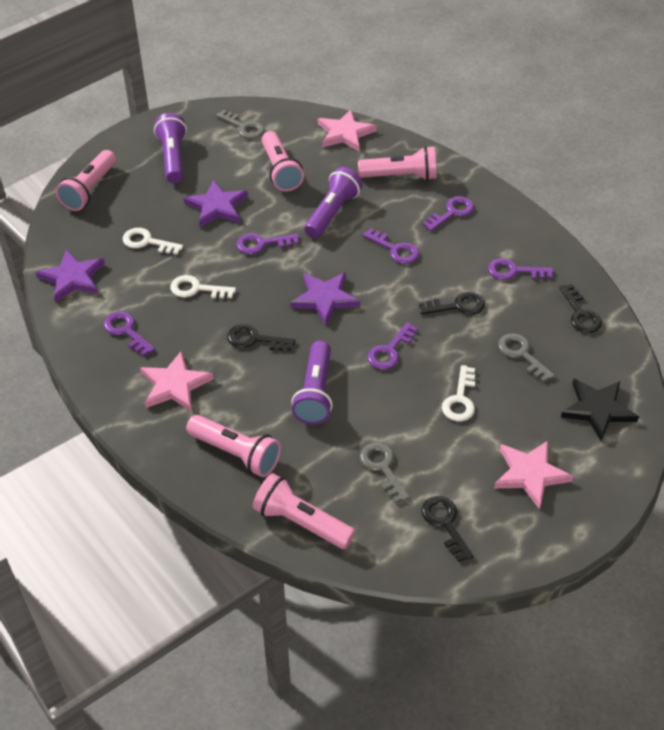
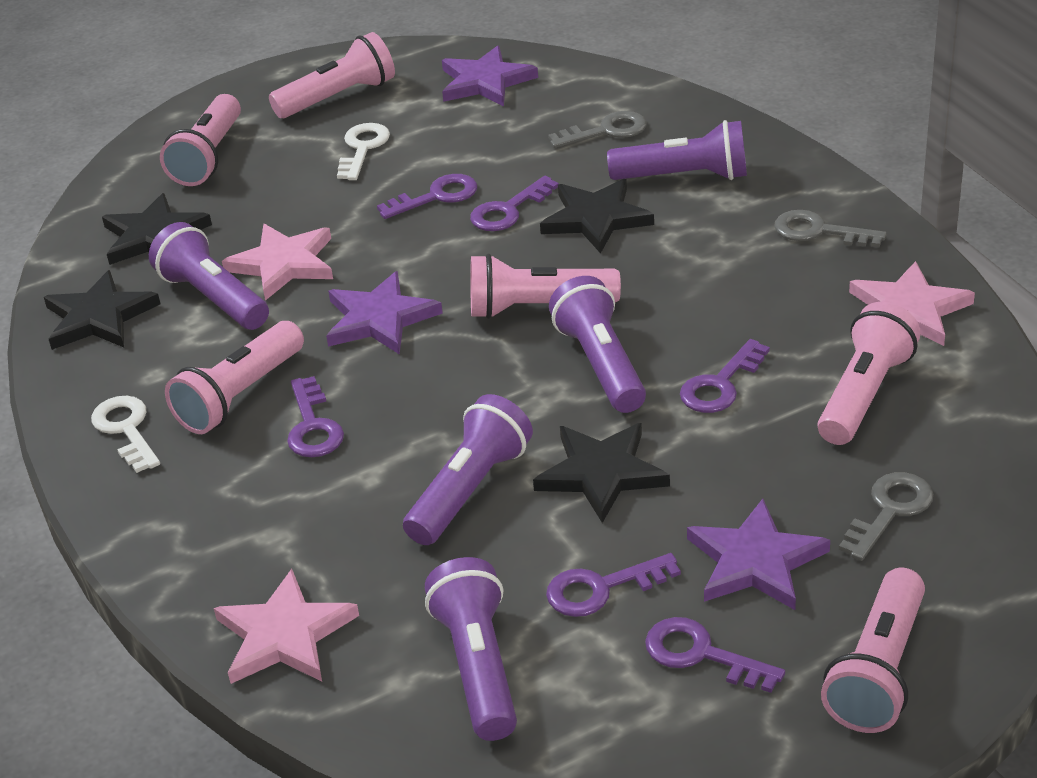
black key: 4 -> 0
black star: 1 -> 4
pink flashlight: 5 -> 6
purple flashlight: 3 -> 5
white key: 3 -> 2

